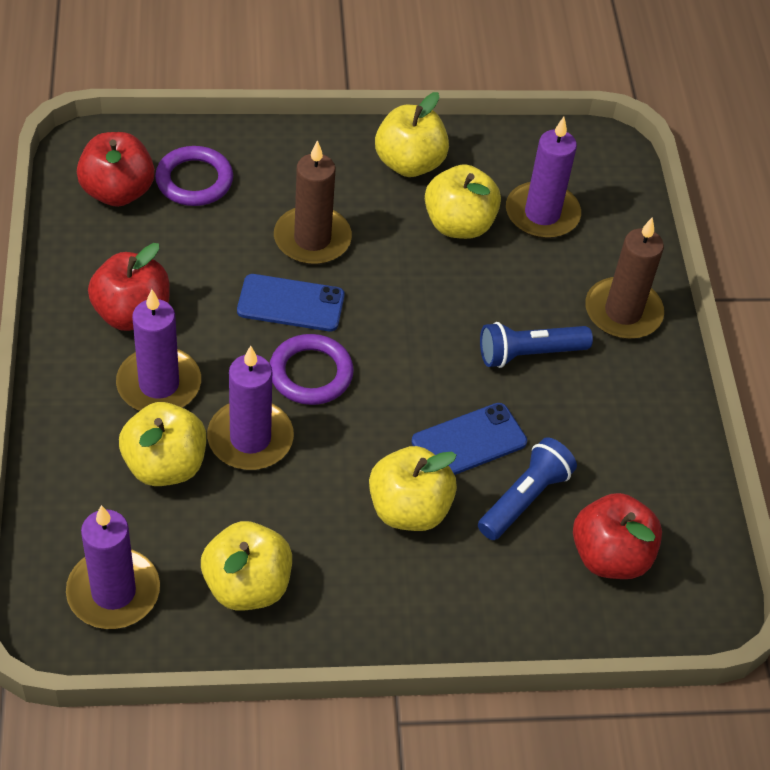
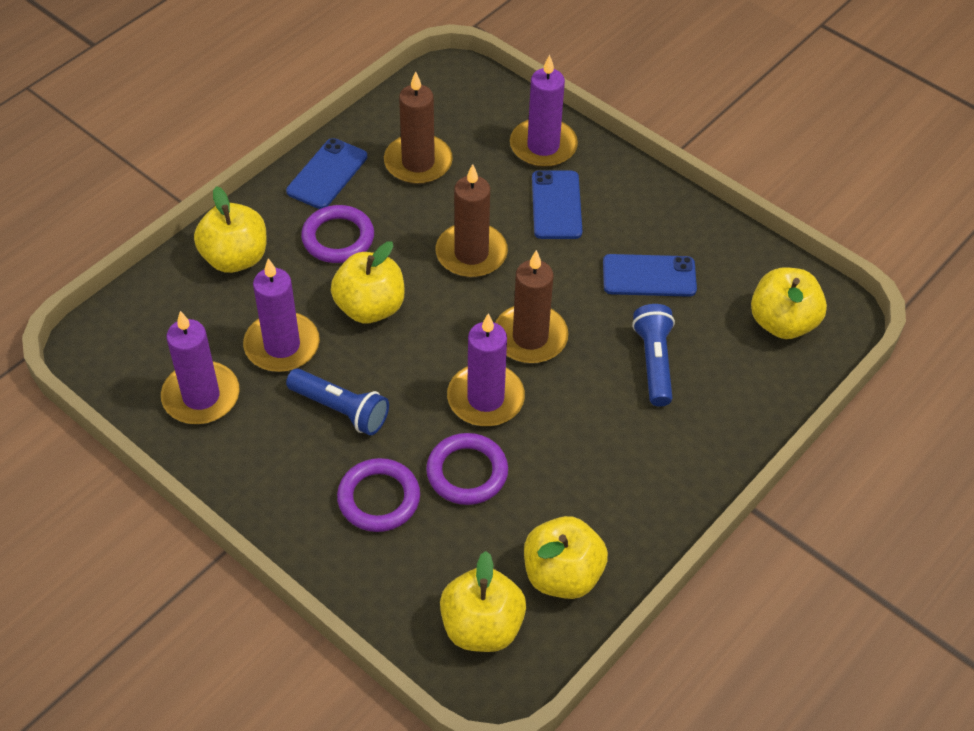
blue phone: 2 -> 3
brown candle: 2 -> 3
purple ring: 2 -> 3
red apple: 3 -> 0

